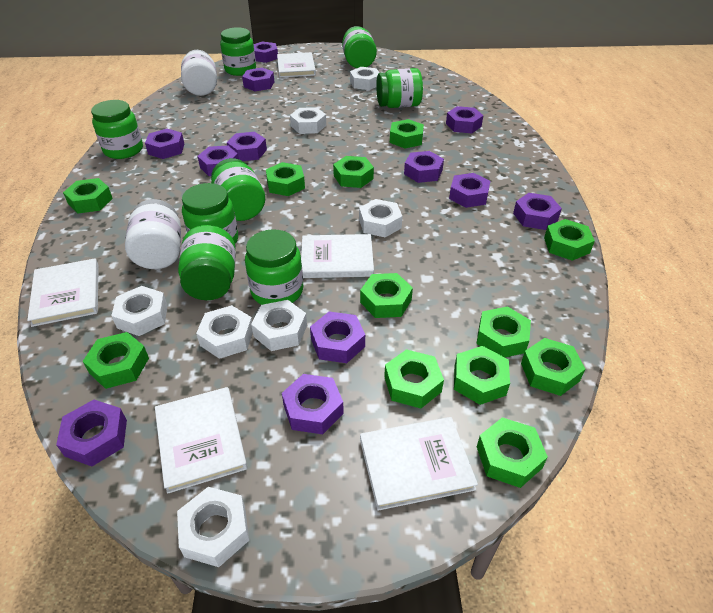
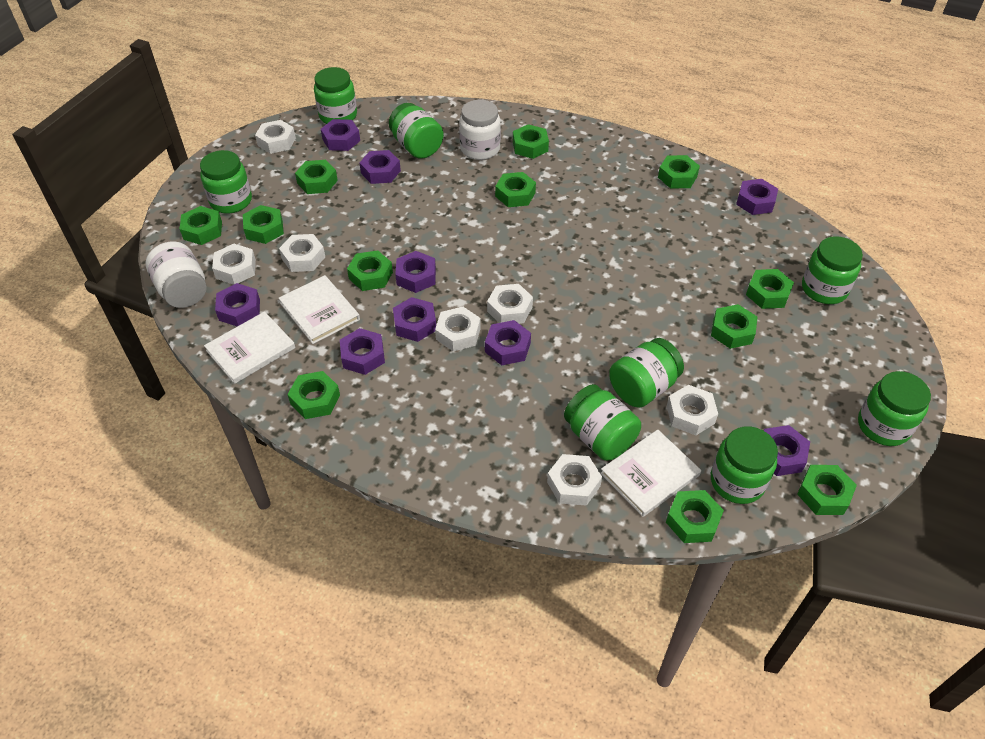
purple nut: 12 -> 9
white book: 5 -> 3

